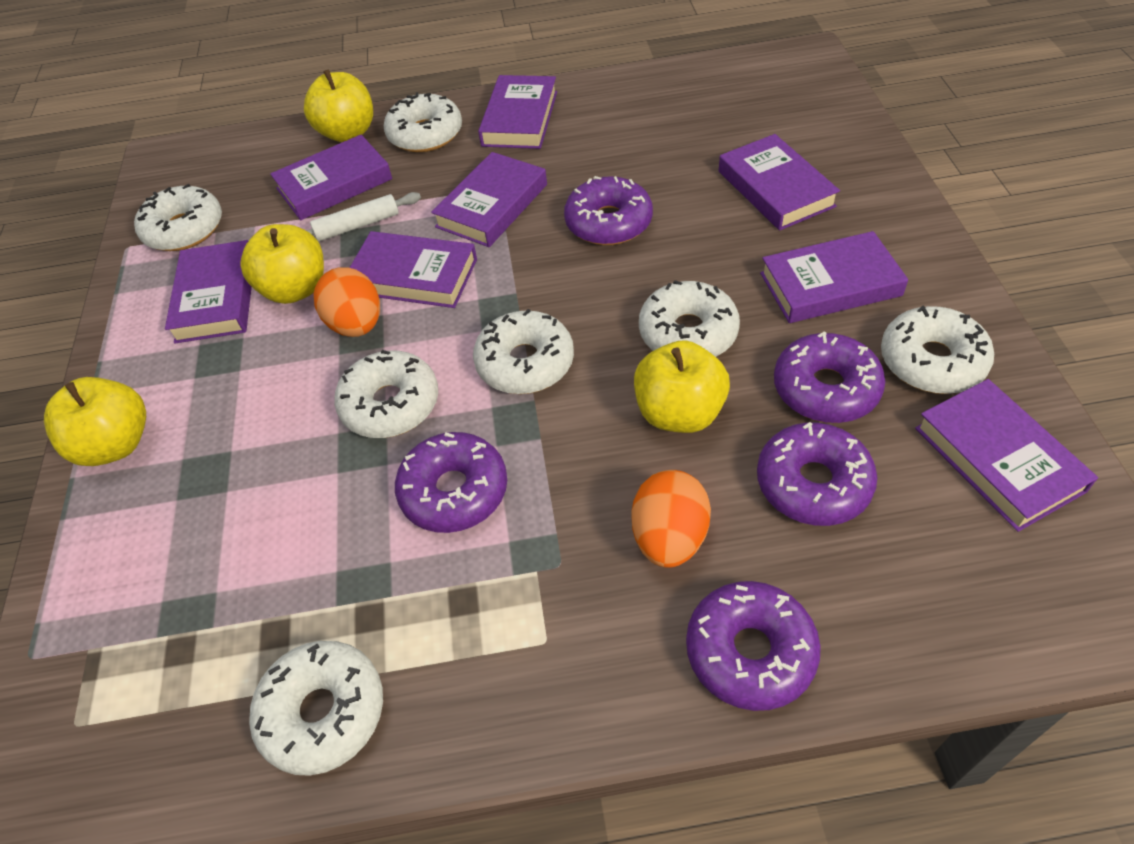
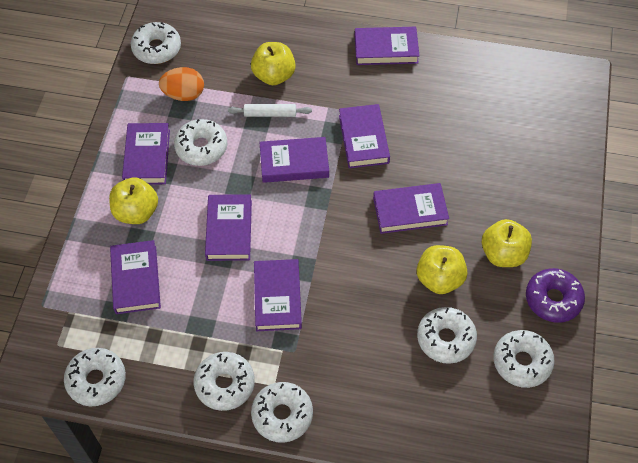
orange egg: 2 -> 1
purple donut: 5 -> 1

